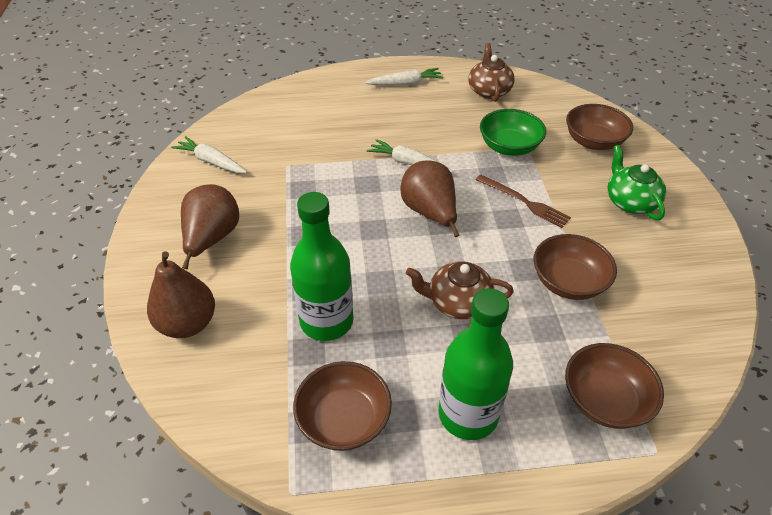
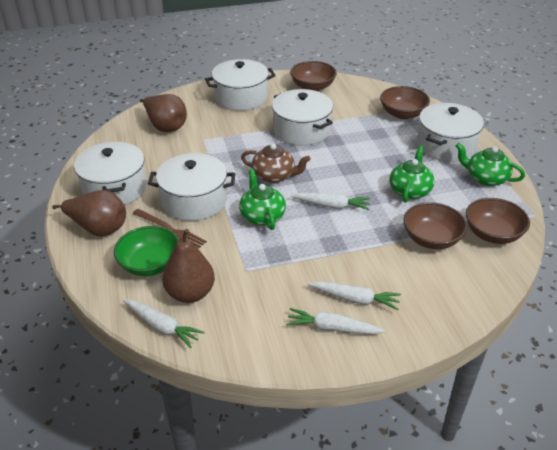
brown teapot: 2 -> 1
green bottle: 2 -> 0
green teapot: 1 -> 3
white carrot: 3 -> 4
white pot: 0 -> 5

